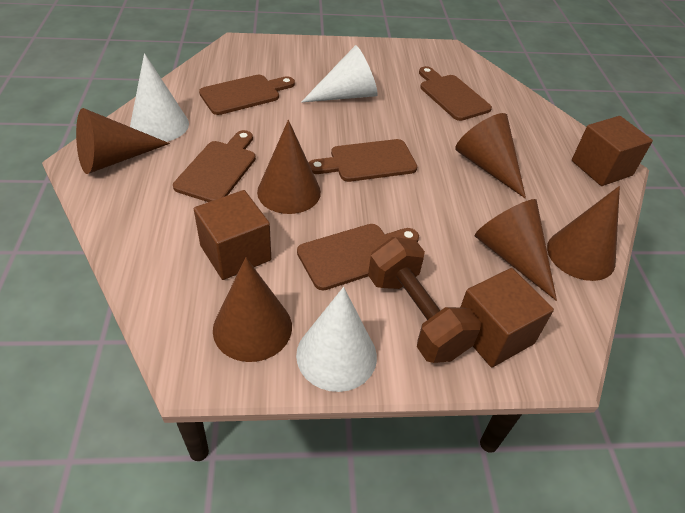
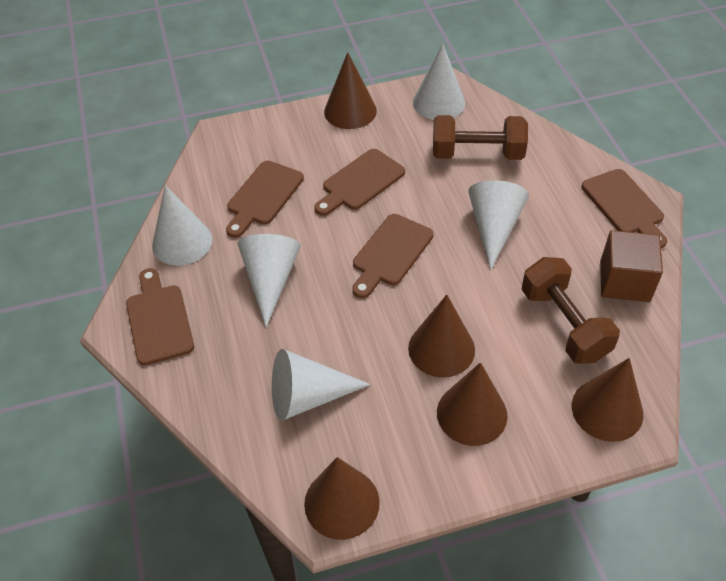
brown cone: 6 -> 5
brown cube: 3 -> 1
brown dumbbell: 1 -> 2
white cone: 3 -> 5

